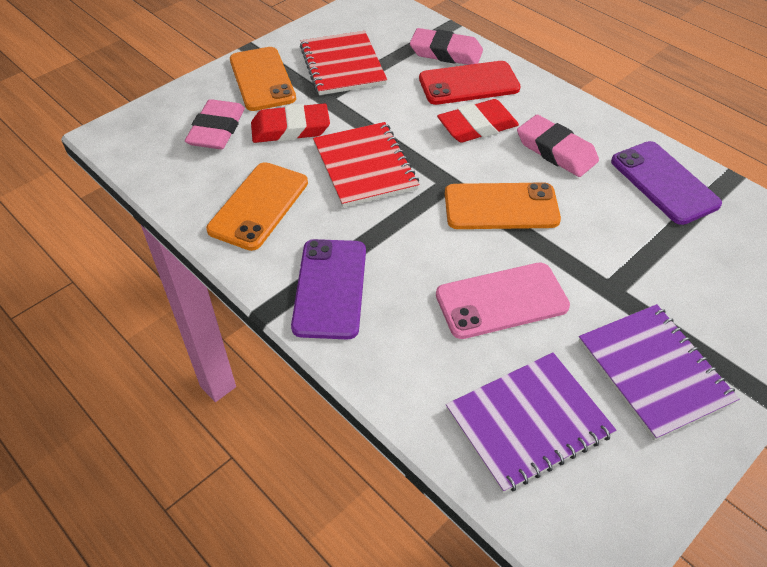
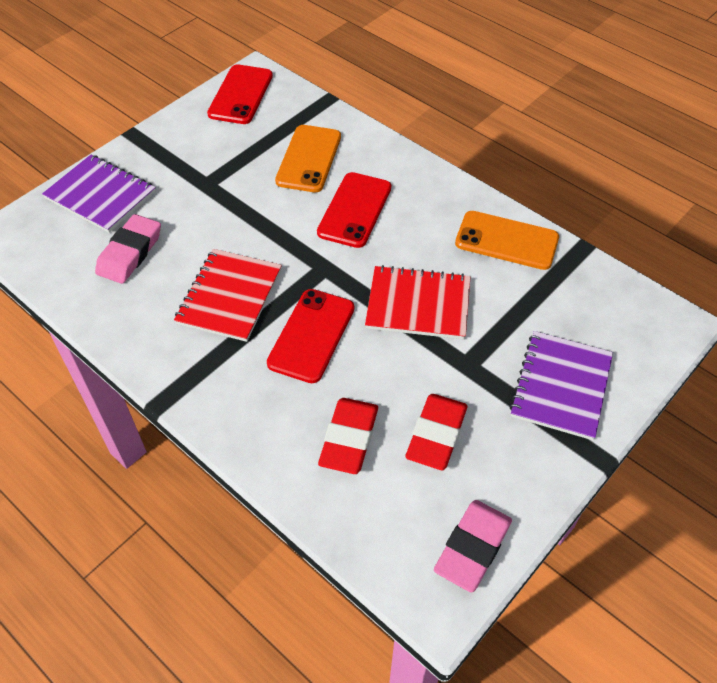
orange phone: 3 -> 2
pink eraser: 3 -> 2
pink phone: 1 -> 0
purple phone: 2 -> 0
red phone: 1 -> 3

